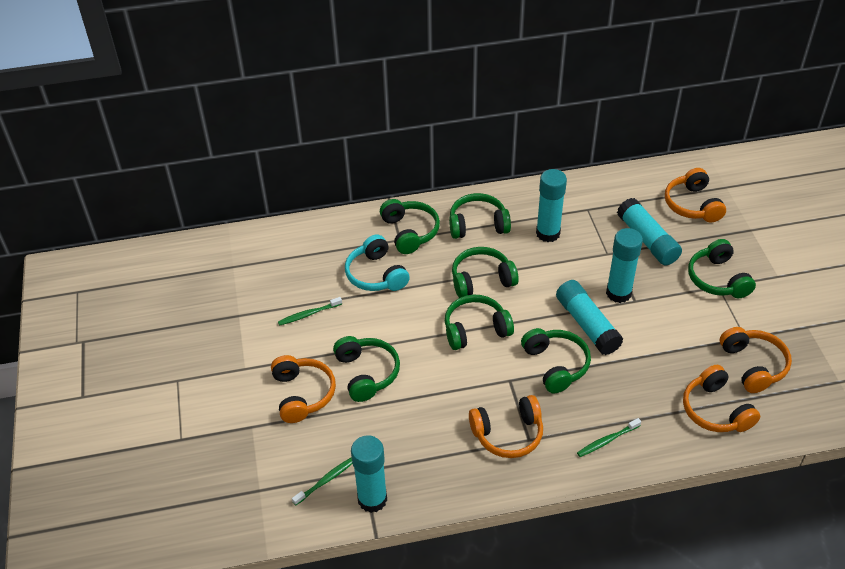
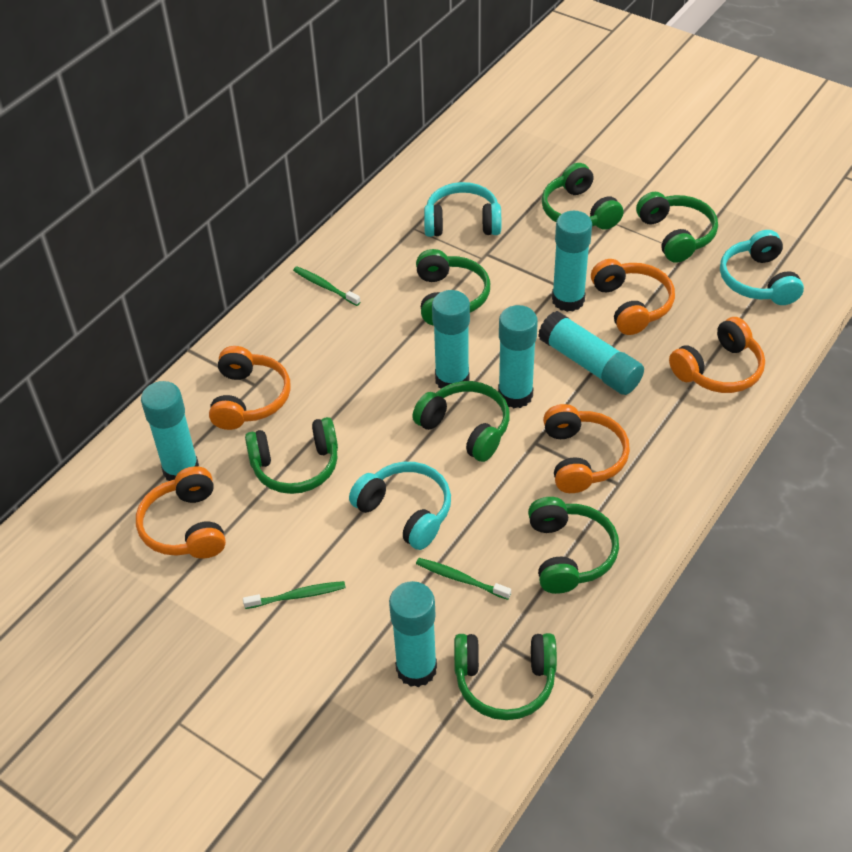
turquoise glue stick: 5 -> 6
turquoise headphones: 1 -> 3

